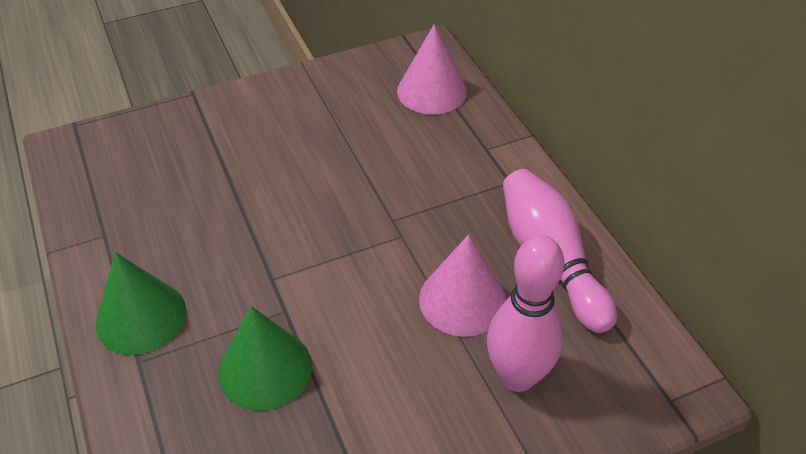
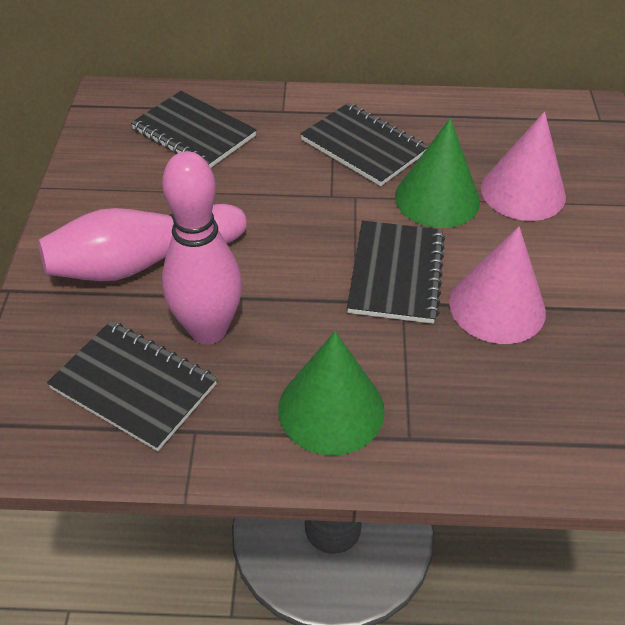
black notebook: 0 -> 4

